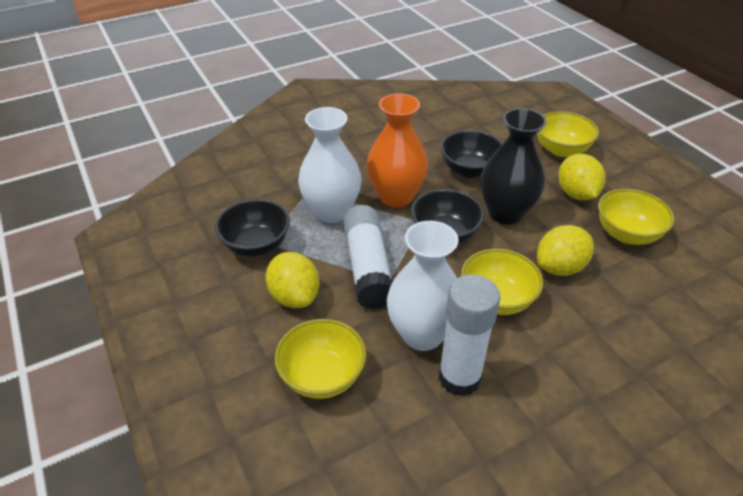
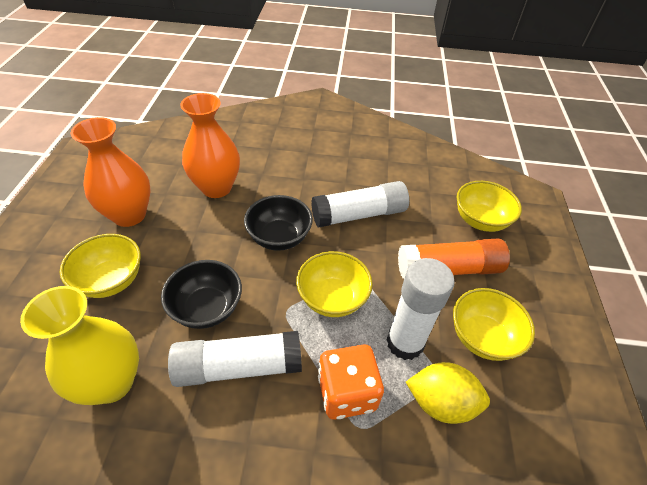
black bowl: 3 -> 2
black vase: 1 -> 0
orange dice: 0 -> 1
orange glue stick: 0 -> 1
orange vase: 1 -> 2
white glue stick: 2 -> 3
white vase: 2 -> 0
yellow lemon: 3 -> 1
yellow vase: 0 -> 1

